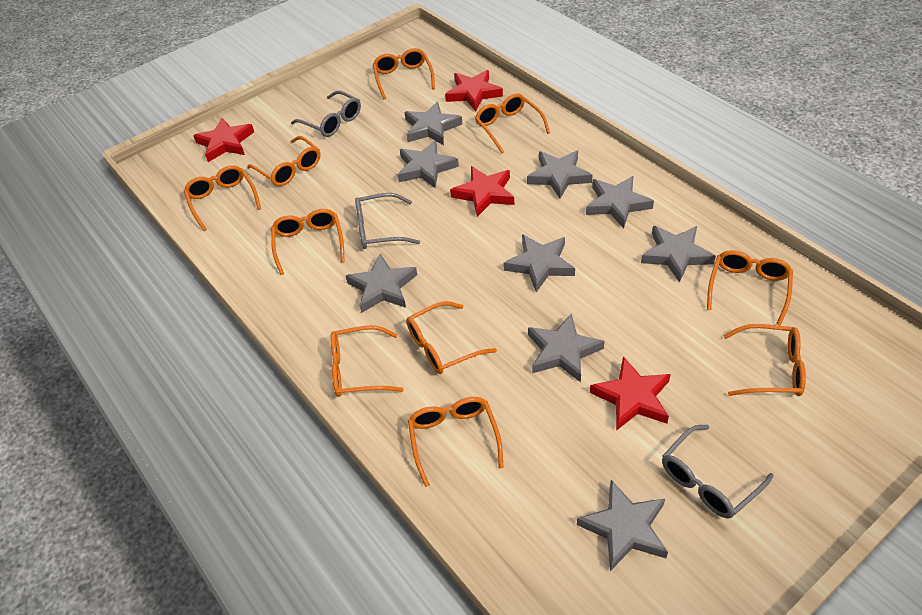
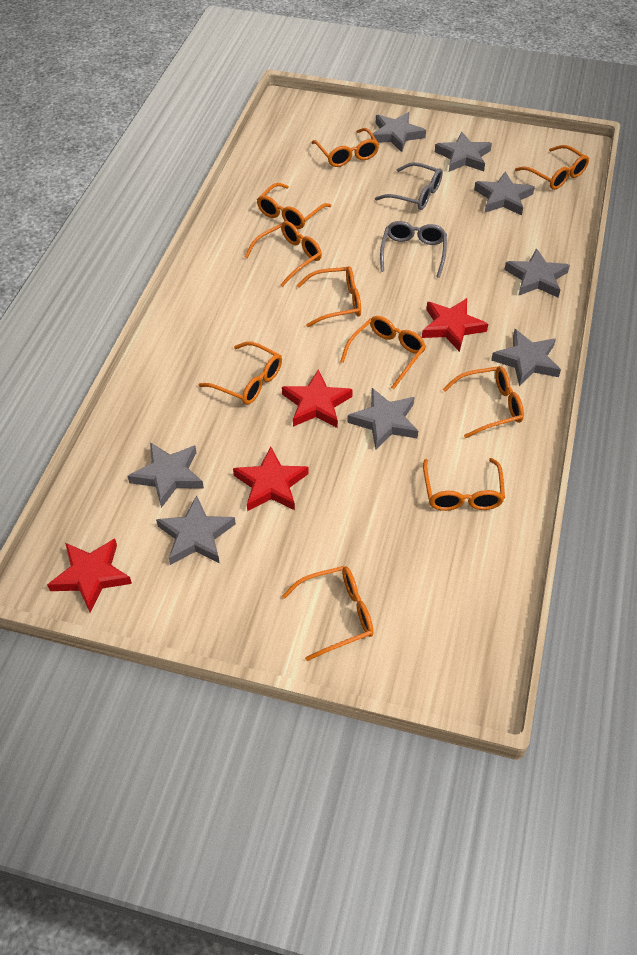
grey glasses: 3 -> 2
grey star: 9 -> 8

